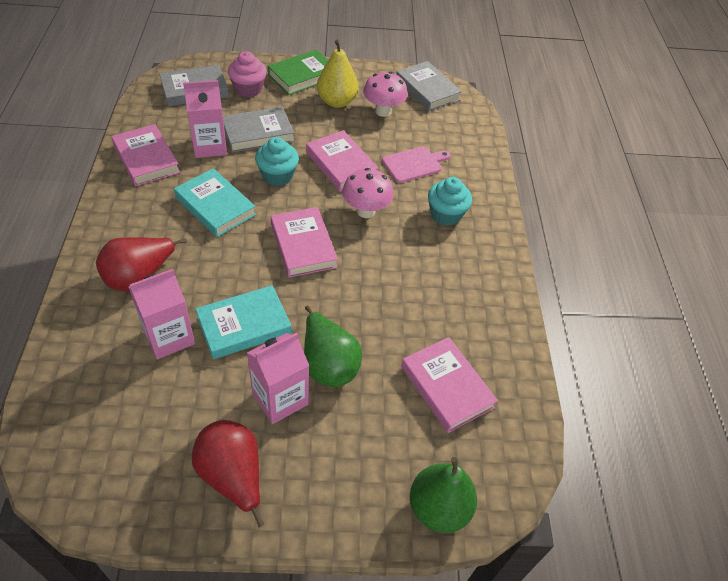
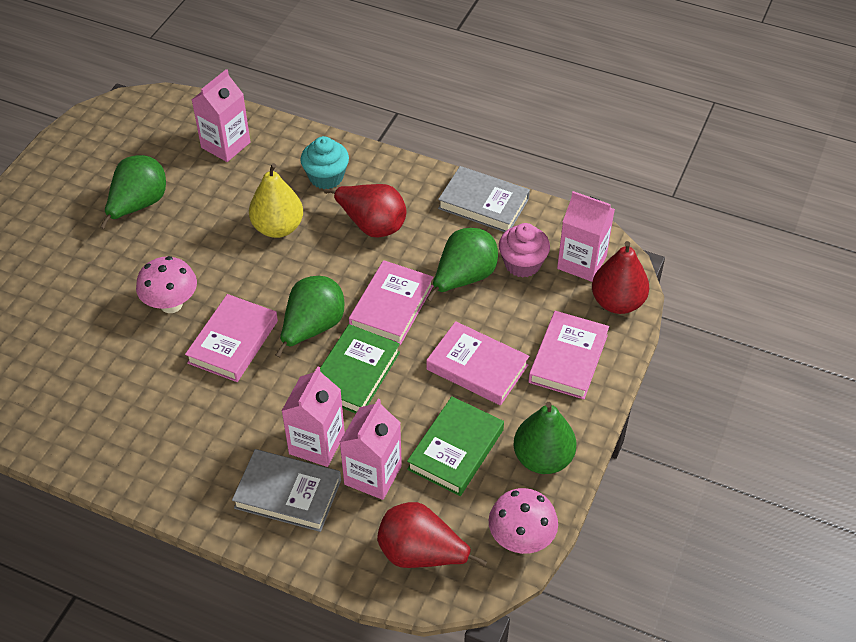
green book: 1 -> 2
green pear: 2 -> 4
grey book: 3 -> 2
pink carton: 3 -> 4
pink cutting board: 1 -> 0
red pear: 2 -> 3
turquoise book: 2 -> 0
turquoise cupcake: 2 -> 1

